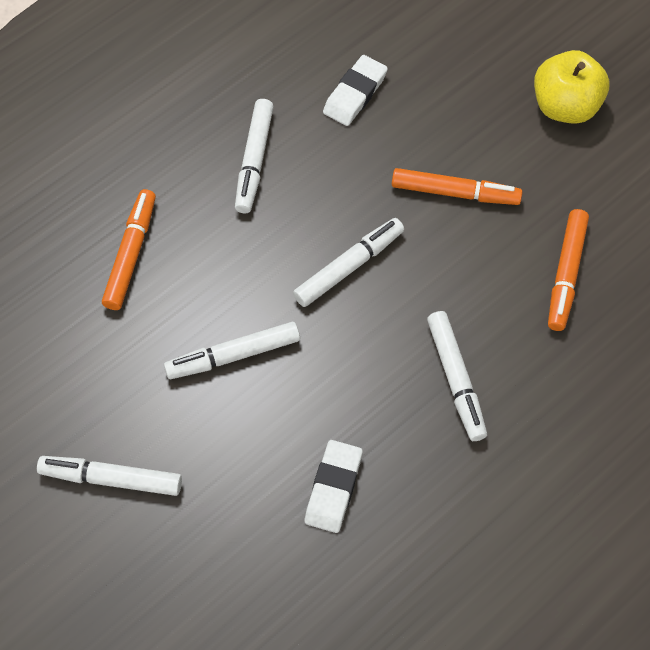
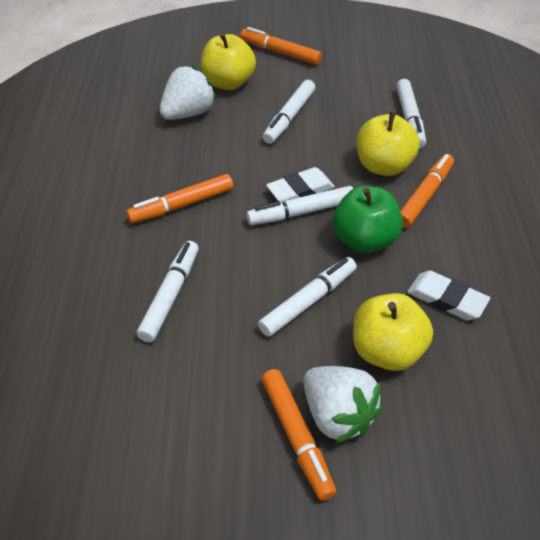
green apple: 0 -> 1
orange marker: 3 -> 4
white strawberry: 0 -> 2
yellow apple: 1 -> 3

